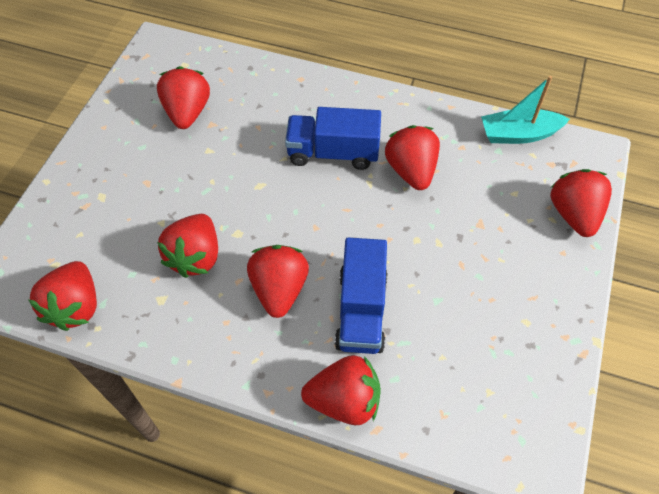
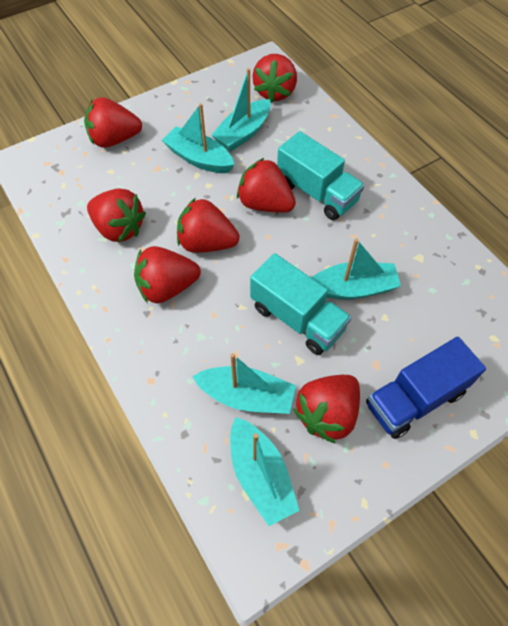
blue truck: 2 -> 1
turquoise boat: 1 -> 5
turquoise truck: 0 -> 2

